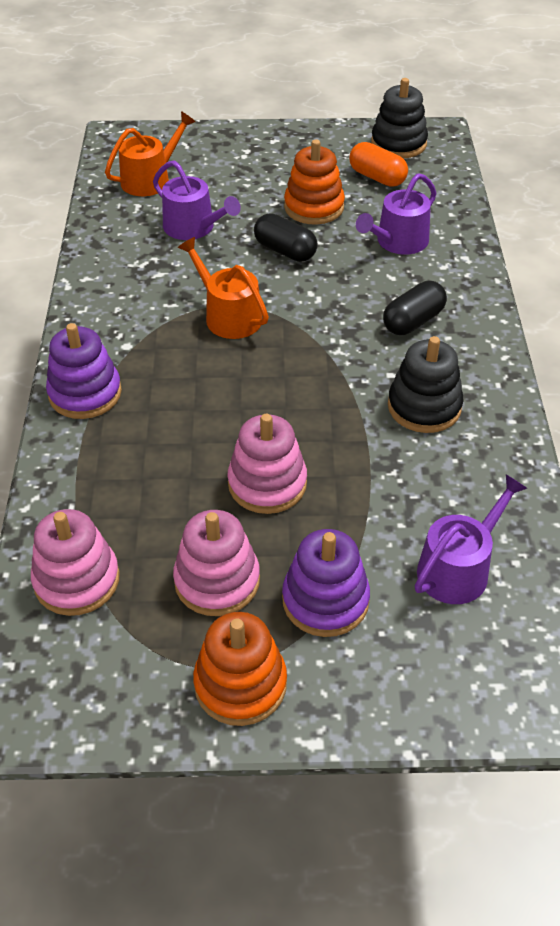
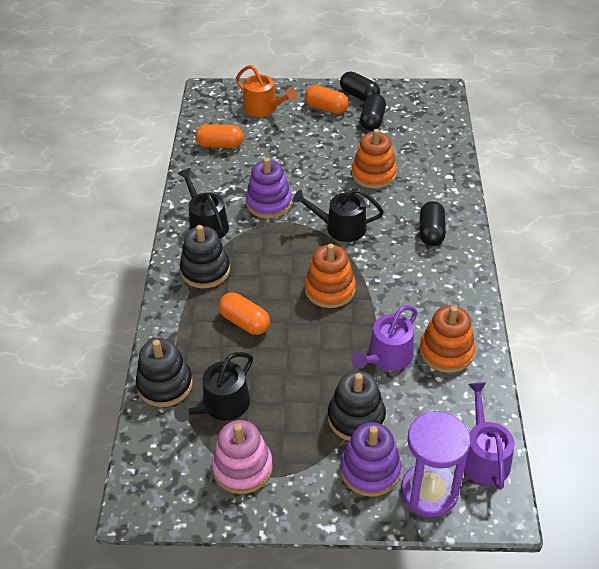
black capsule: 2 -> 3
black stacking toy: 2 -> 3
black watering can: 0 -> 3
orange capsule: 1 -> 3
orange stacking toy: 2 -> 3
orange watering can: 2 -> 1
pink stacking toy: 3 -> 1
purple hourglass: 0 -> 1
purple watering can: 3 -> 2

